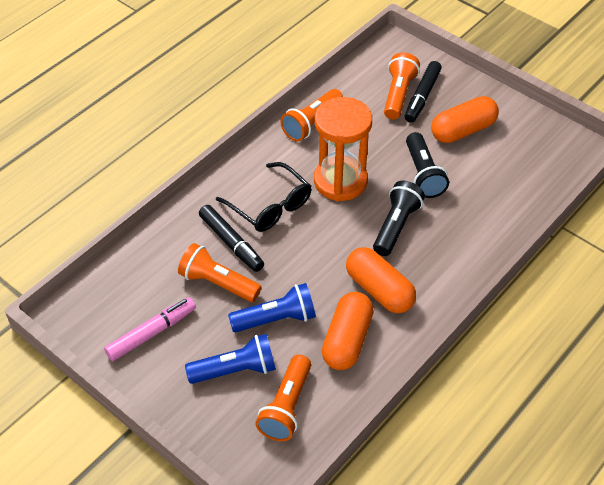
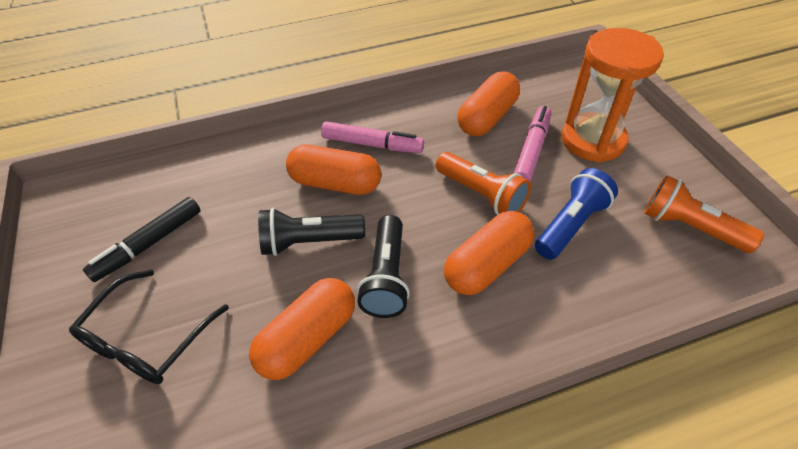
black marker: 2 -> 1
blue flashlight: 2 -> 1
orange capsule: 3 -> 4
orange flashlight: 4 -> 2
pink marker: 1 -> 2

